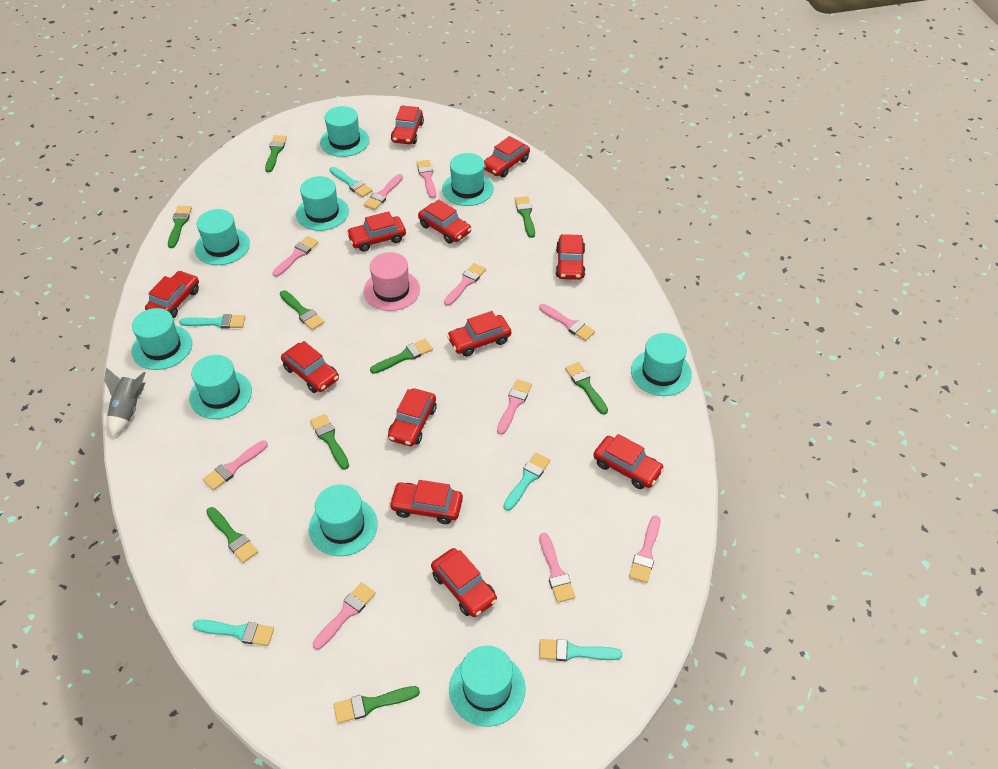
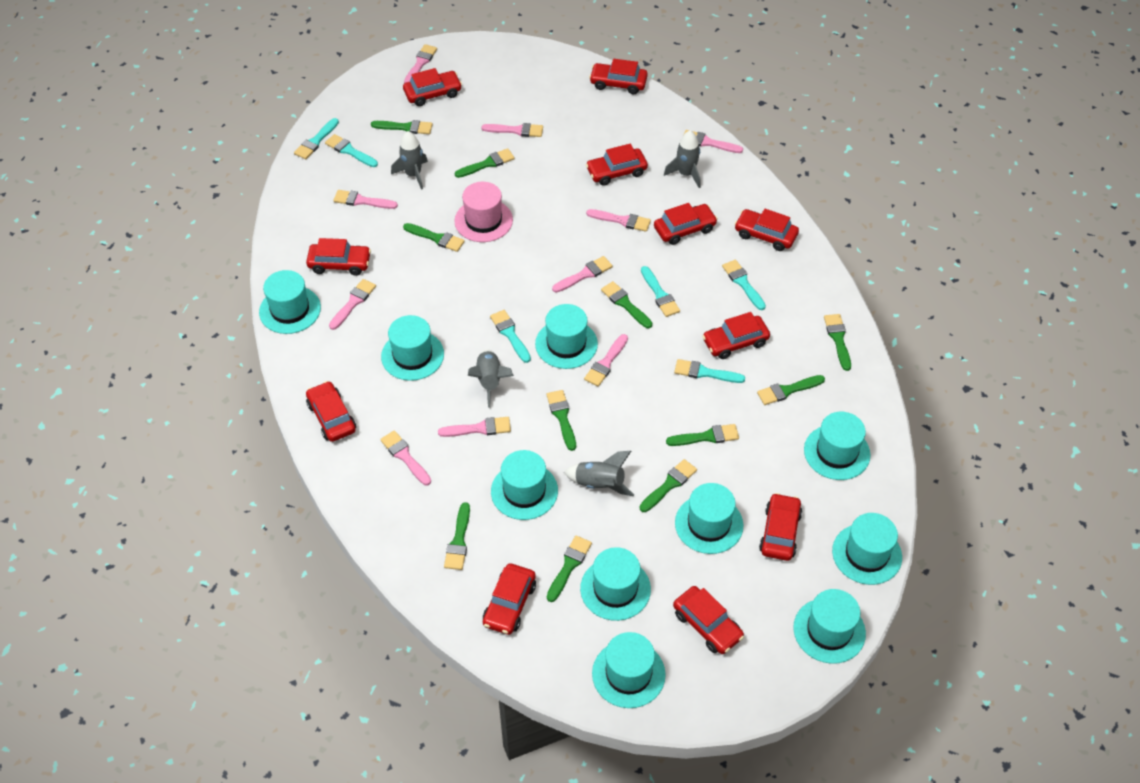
green brush: 9 -> 11
grey rocket: 1 -> 4
red car: 12 -> 11
turquoise brush: 5 -> 6
turquoise hat: 9 -> 10

